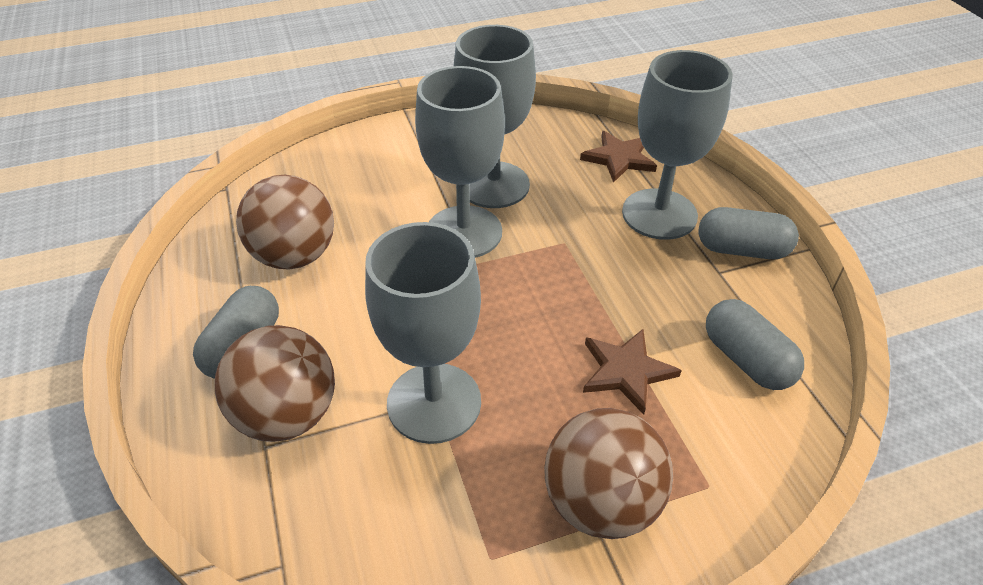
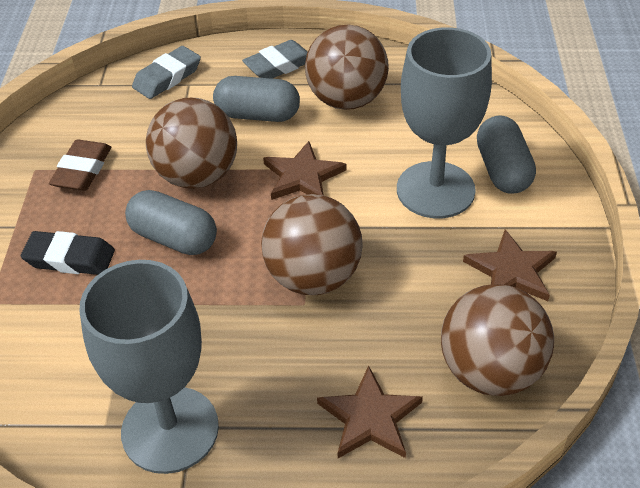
black eraser: 0 -> 1
brown ball: 3 -> 4
brown eraser: 0 -> 1
brown star: 2 -> 3
grey eraser: 0 -> 2
grey goblet: 4 -> 2

